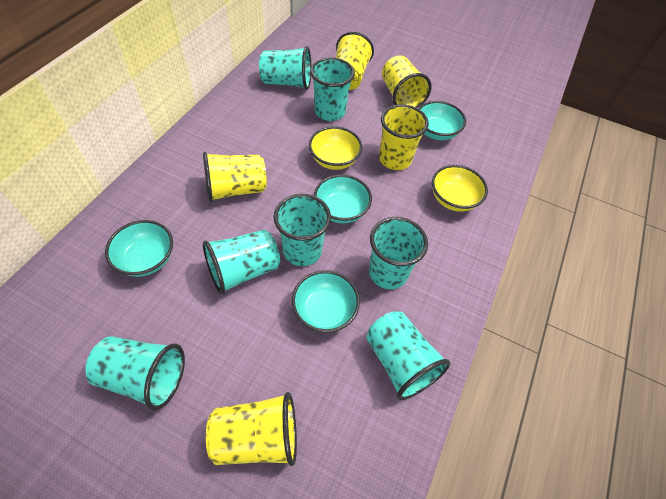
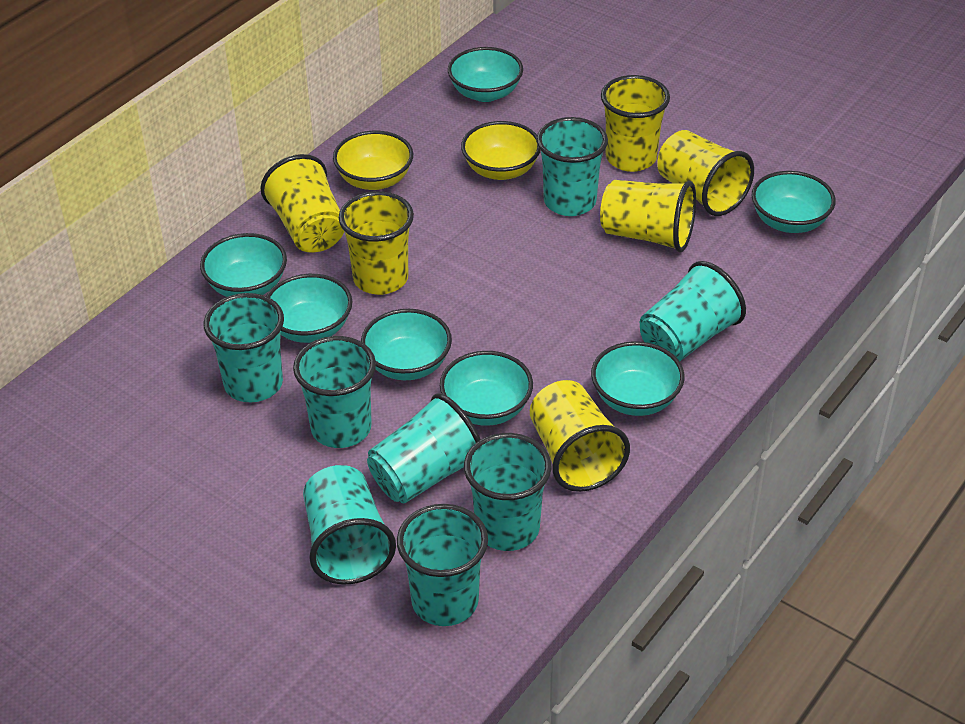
turquoise bowl: 4 -> 7
turquoise cup: 7 -> 8
yellow cup: 5 -> 6

